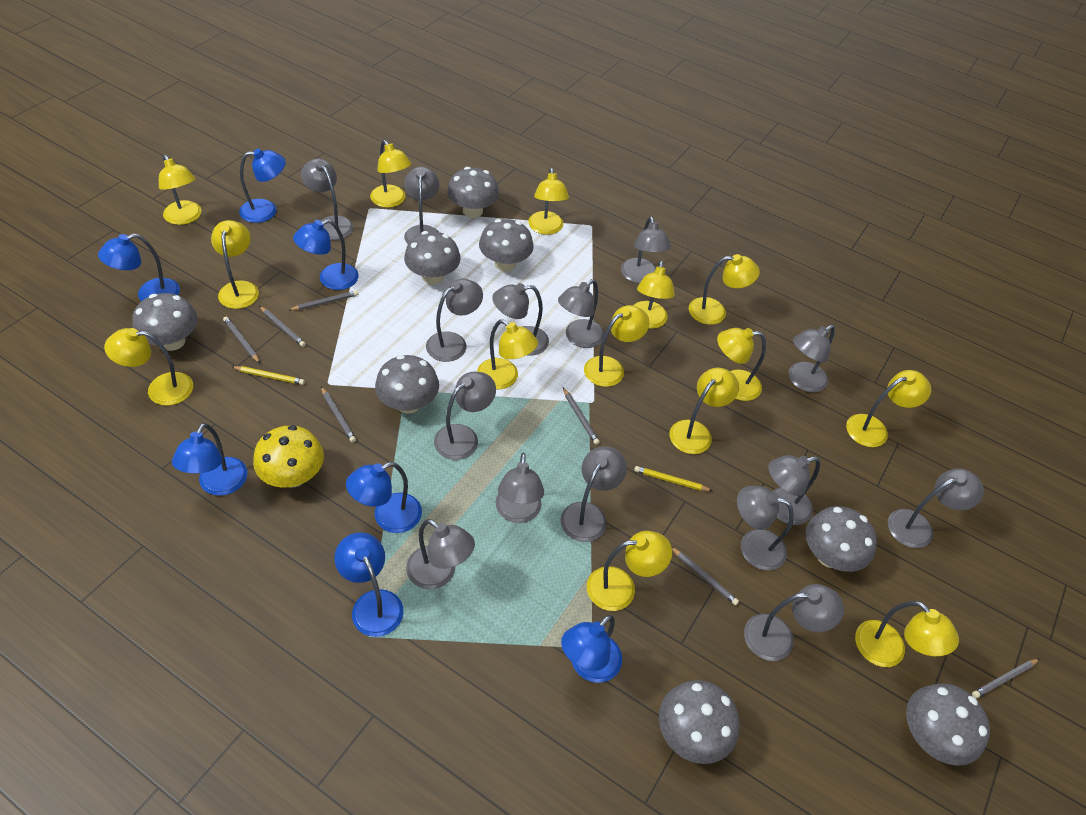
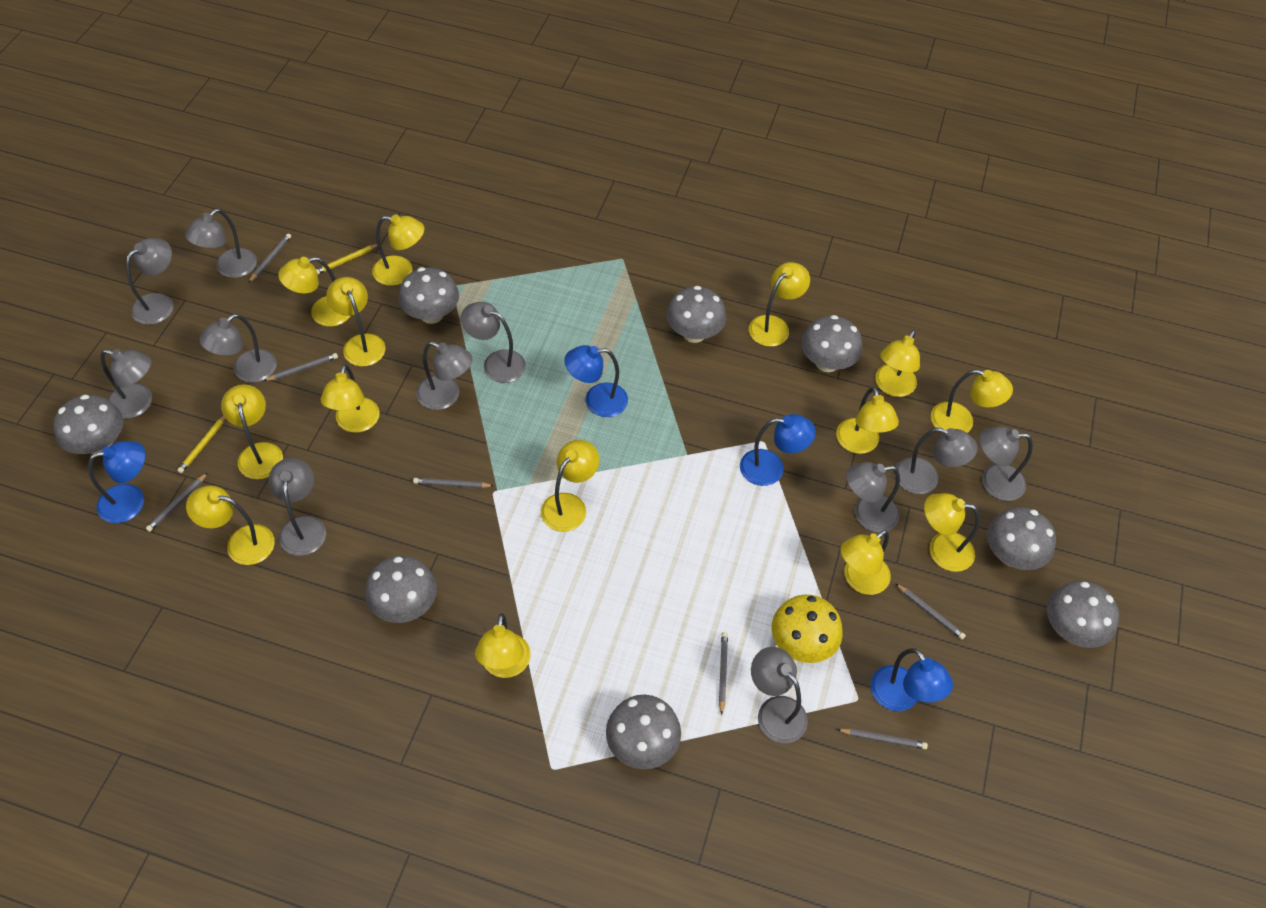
blue lamp: 7 -> 4
grey lamp: 15 -> 11

